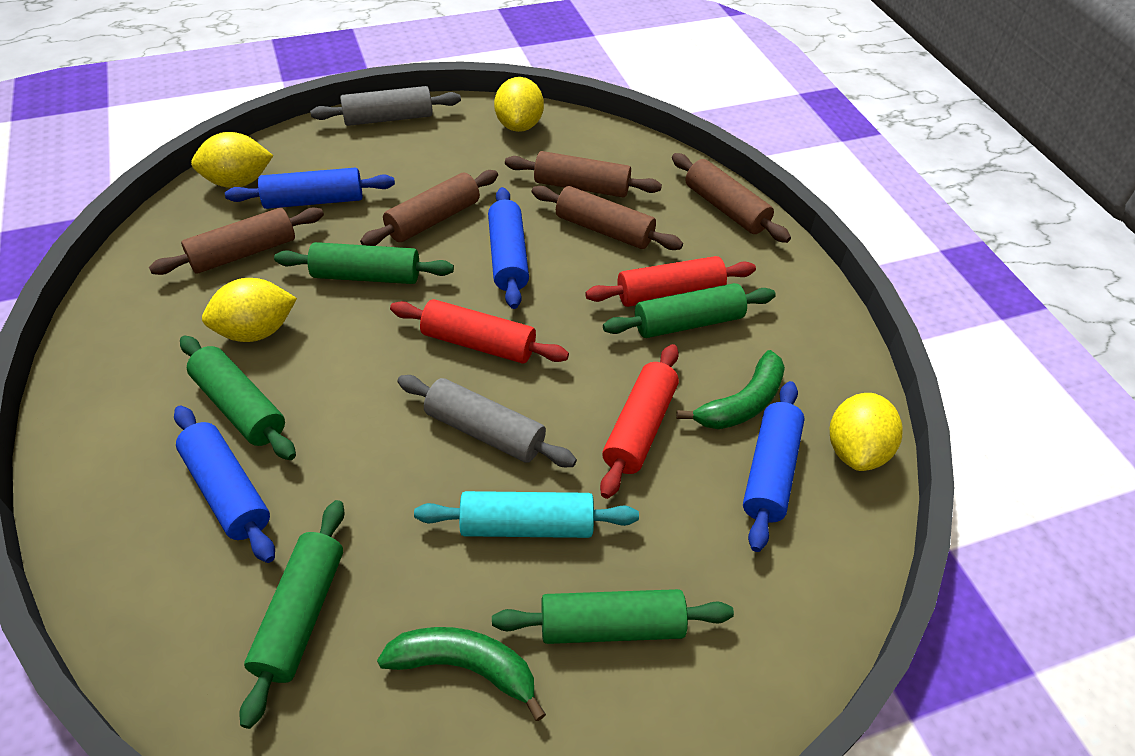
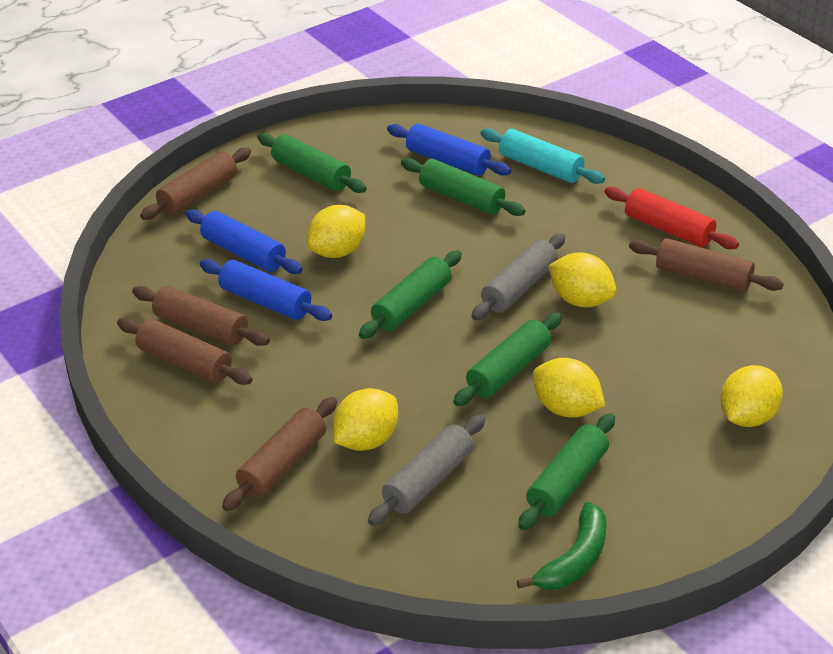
blue rolling pin: 4 -> 3
green banana: 2 -> 1
red rolling pin: 3 -> 1
yellow lemon: 4 -> 5

